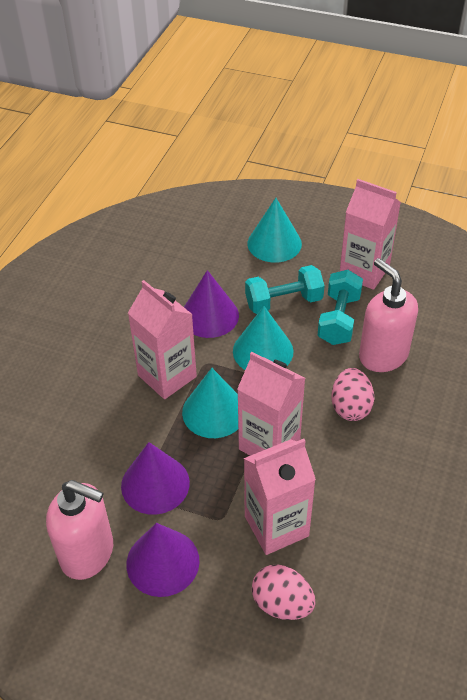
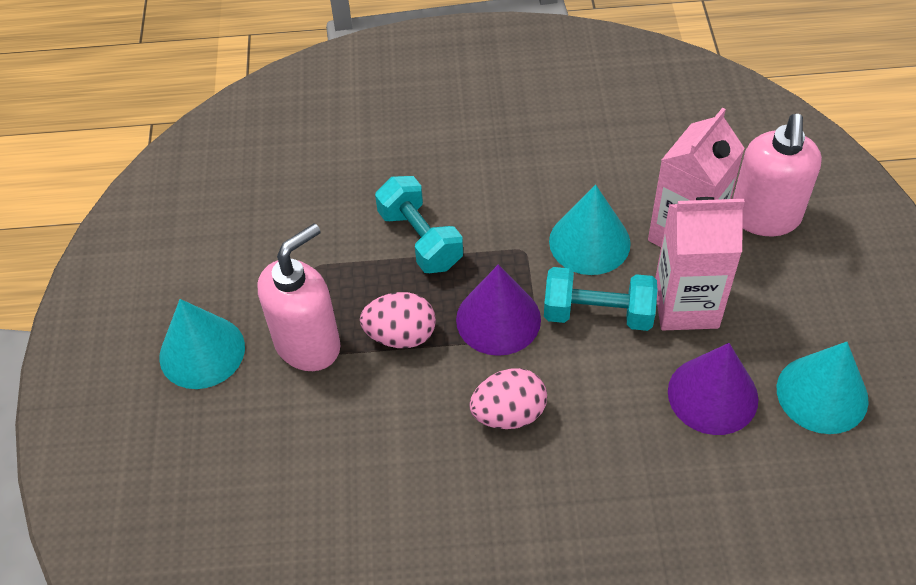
pink carton: 4 -> 2
purple cone: 3 -> 2

